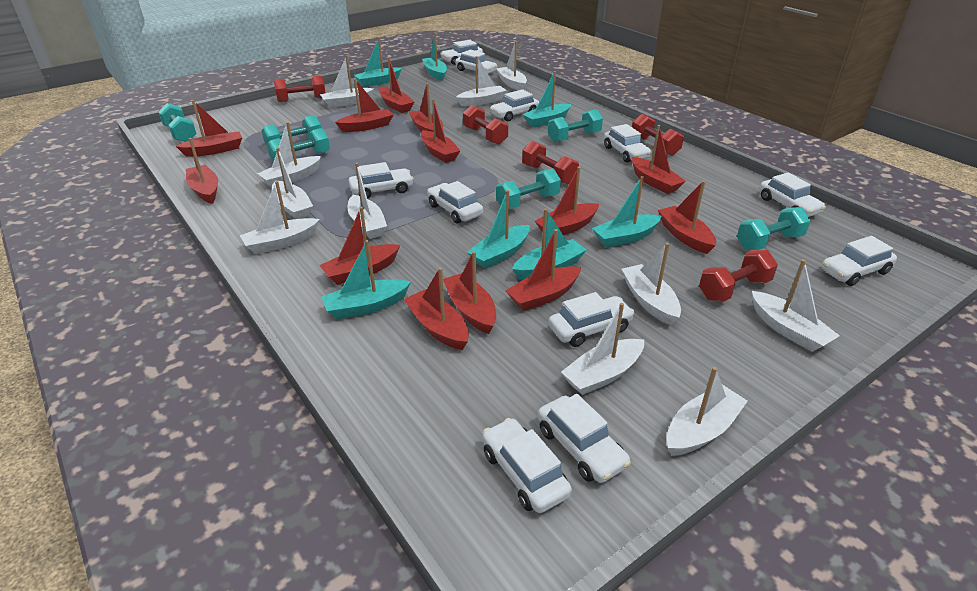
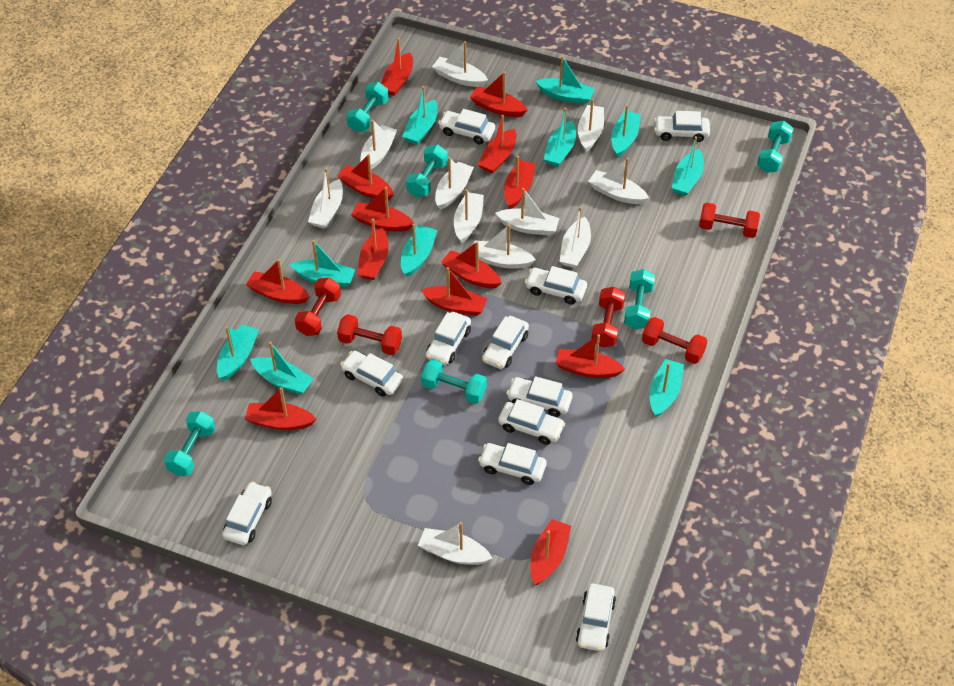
turquoise boat: 7 -> 10

